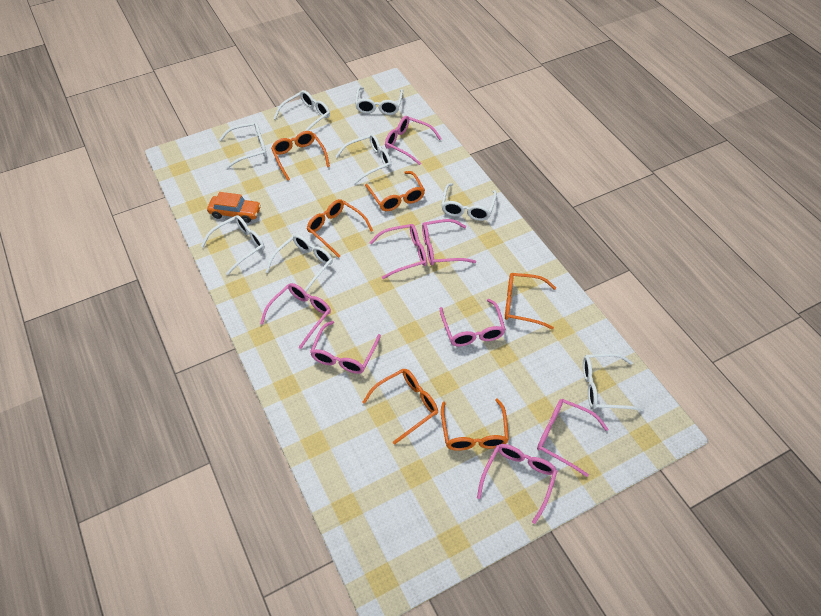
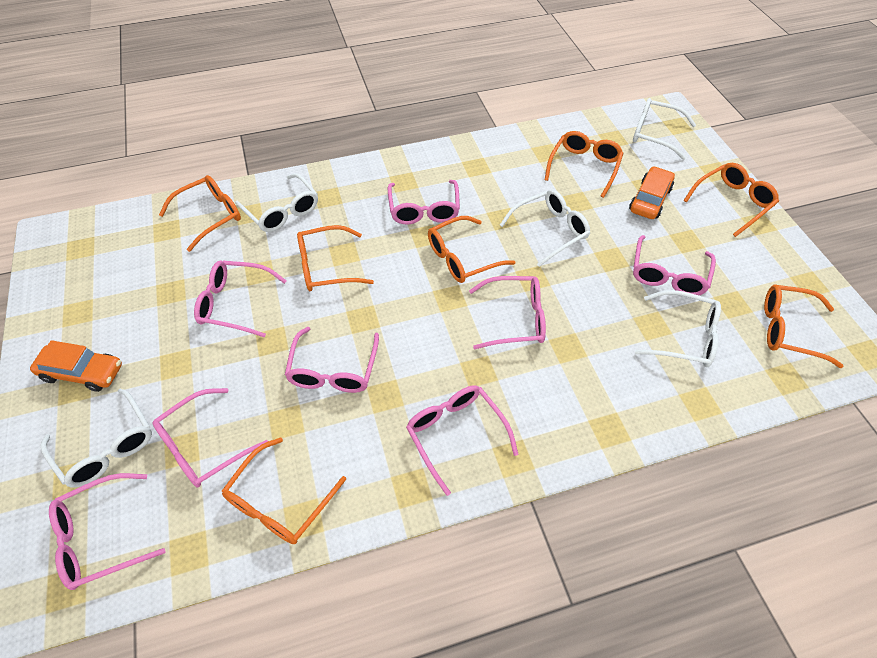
orange car: 1 -> 2
orange glasses: 6 -> 7
white glasses: 8 -> 5

